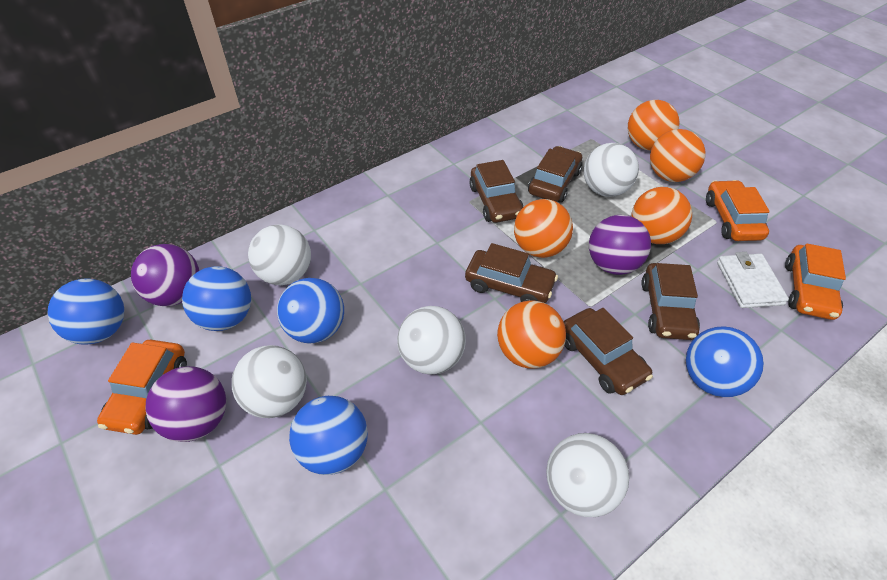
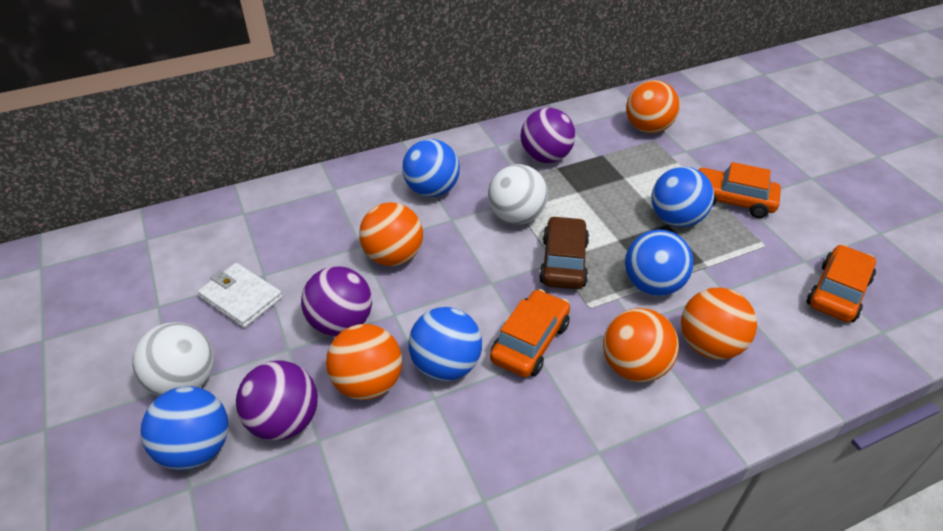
brown car: 5 -> 1
white ball: 5 -> 2

